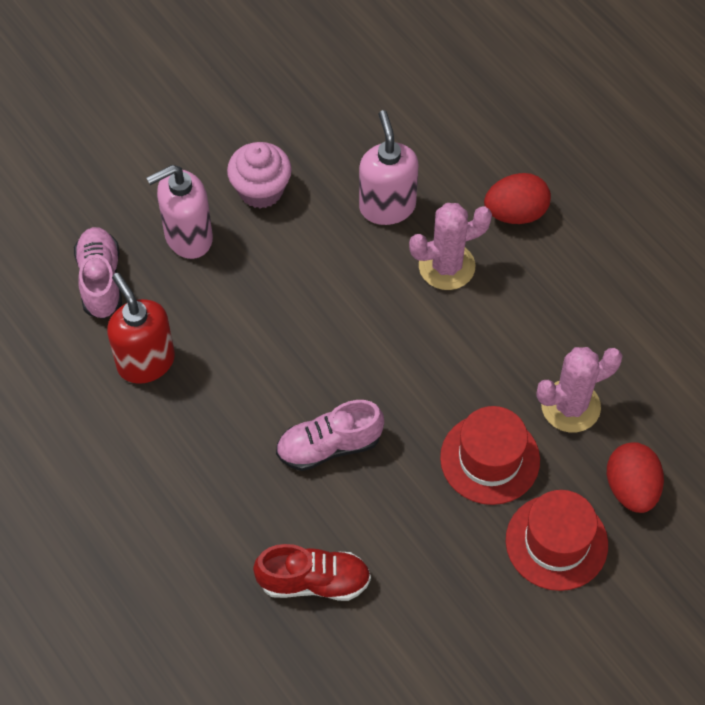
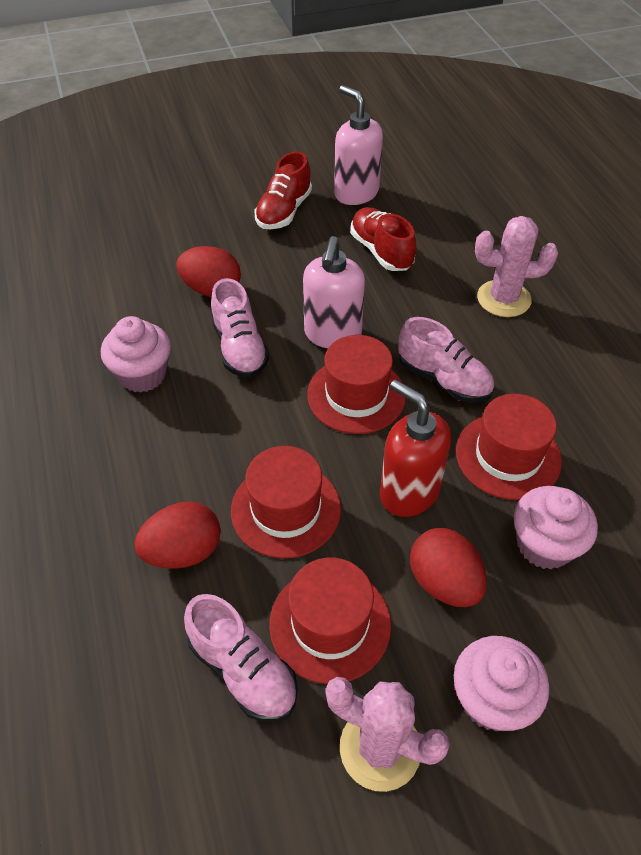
pink cupcake: 1 -> 3
pink shoe: 2 -> 3
red egg: 2 -> 3
red hat: 2 -> 4
red shoe: 1 -> 2

